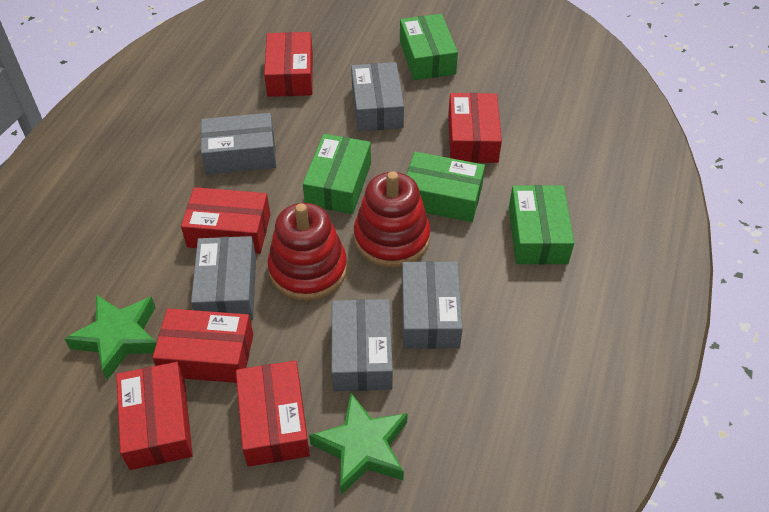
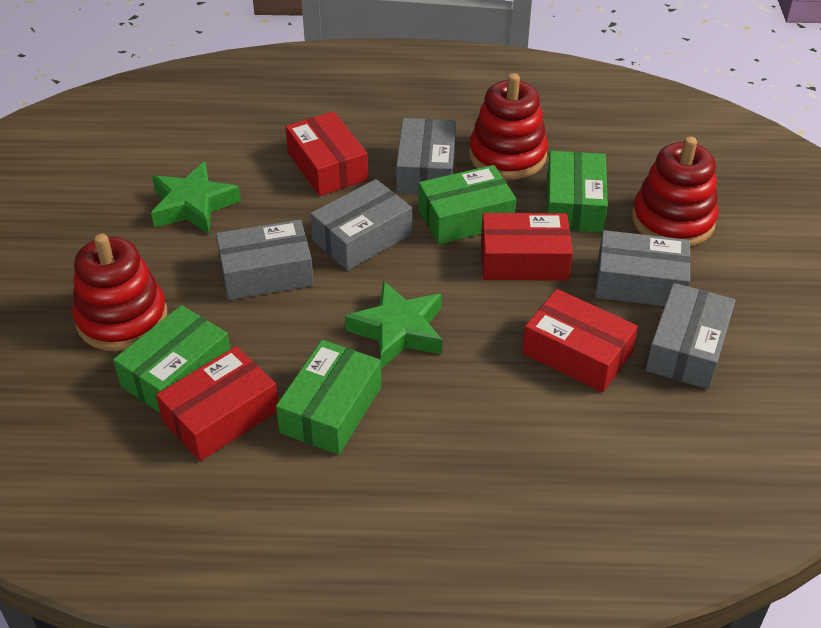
red box: 6 -> 4
red stacking toy: 2 -> 3

